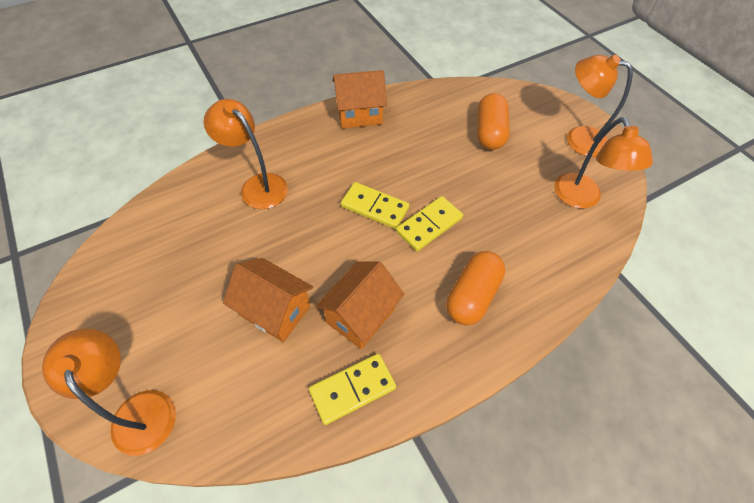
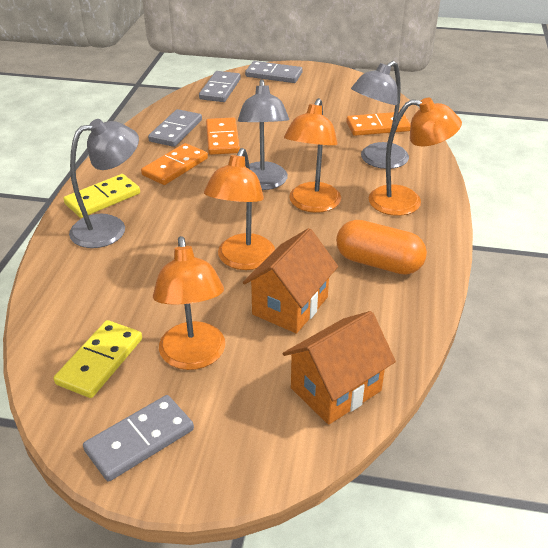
grey domino: 0 -> 4
grey lamp: 0 -> 3
orange capsule: 2 -> 1
orange domino: 0 -> 3
orange house: 3 -> 2
yellow domino: 3 -> 2

